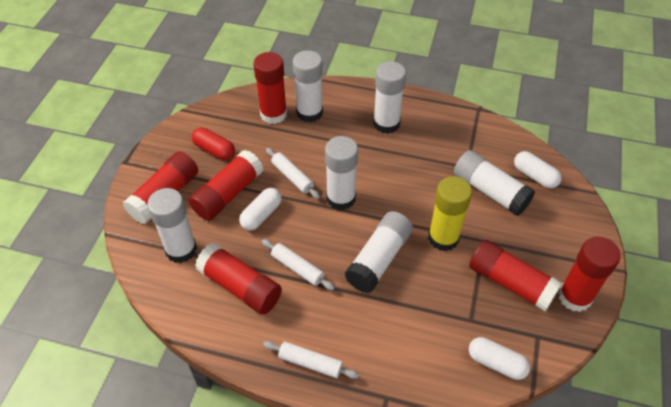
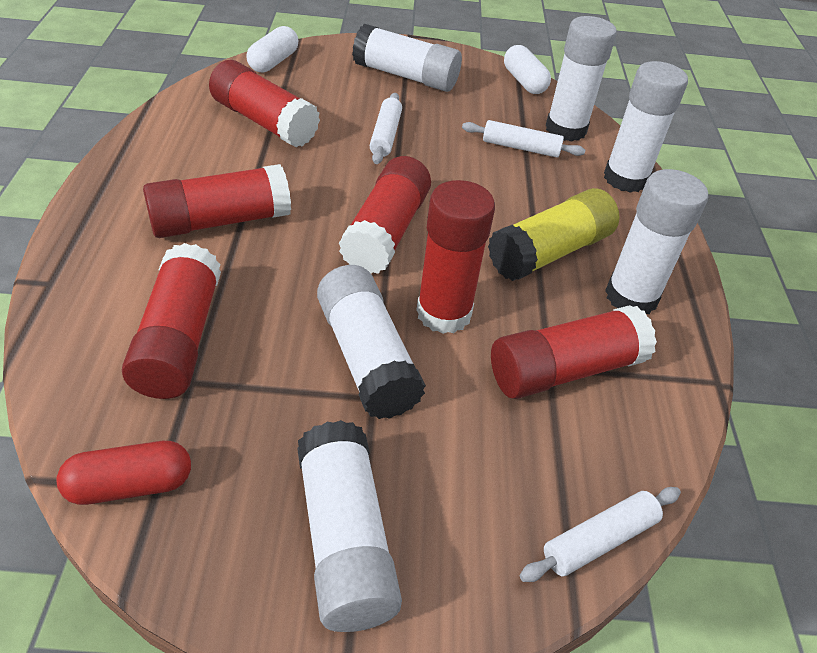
white capsule: 3 -> 2

